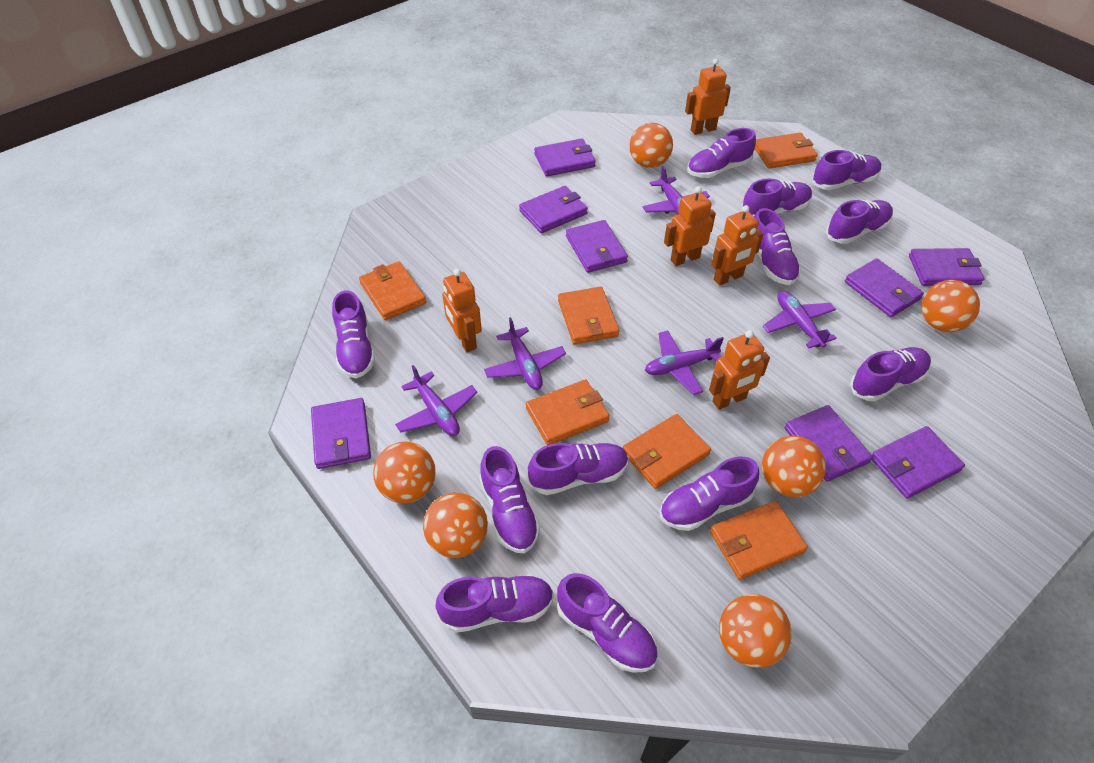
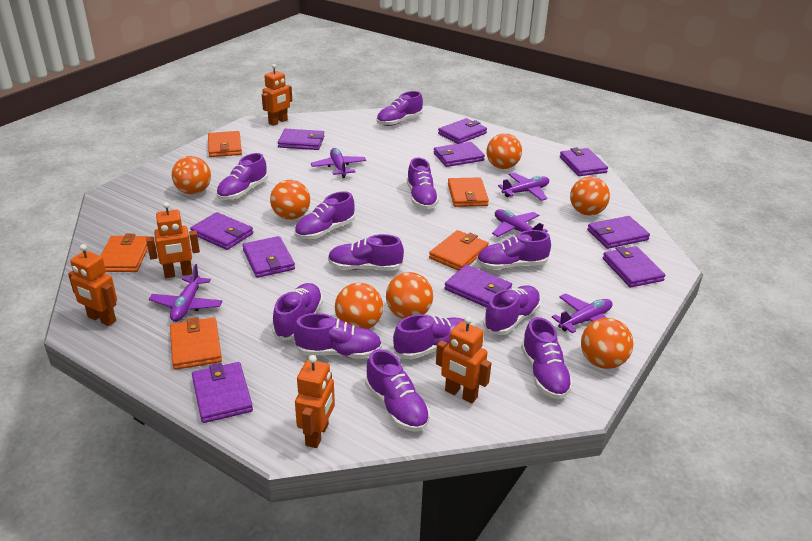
orange ball: 6 -> 7
orange wallet: 6 -> 5
purple wallet: 8 -> 10

